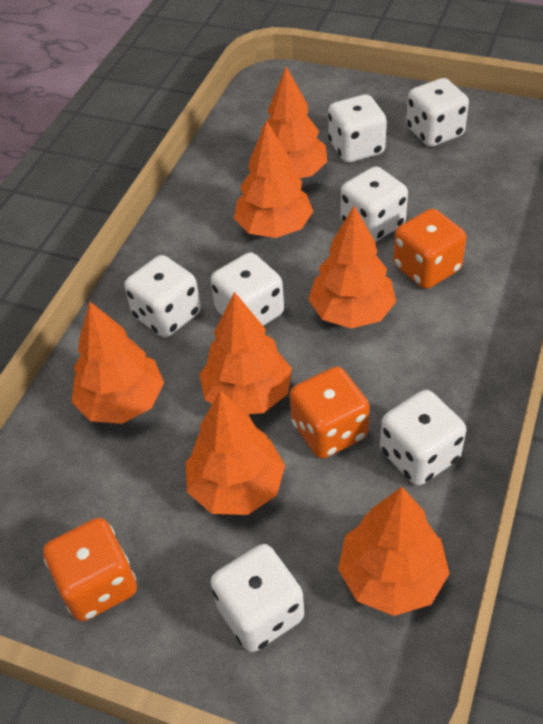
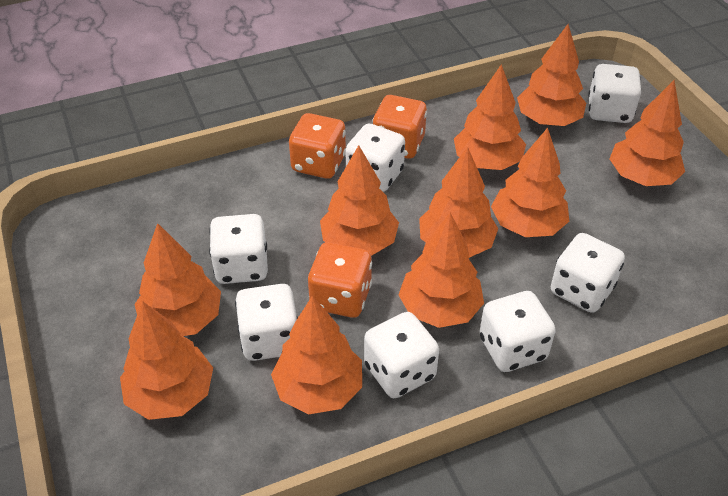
orange tree: 7 -> 10

